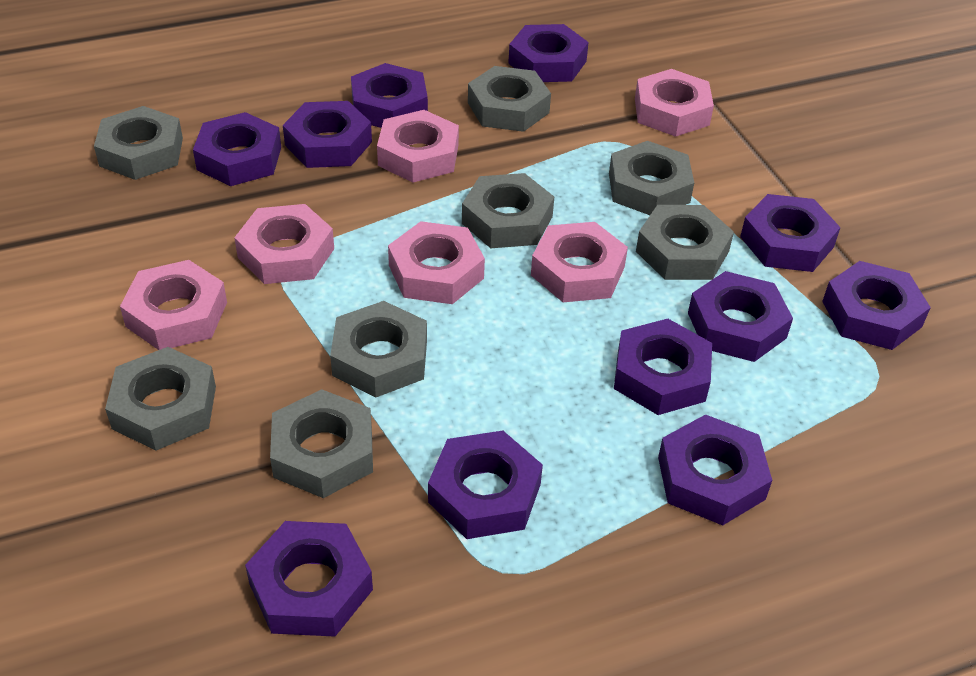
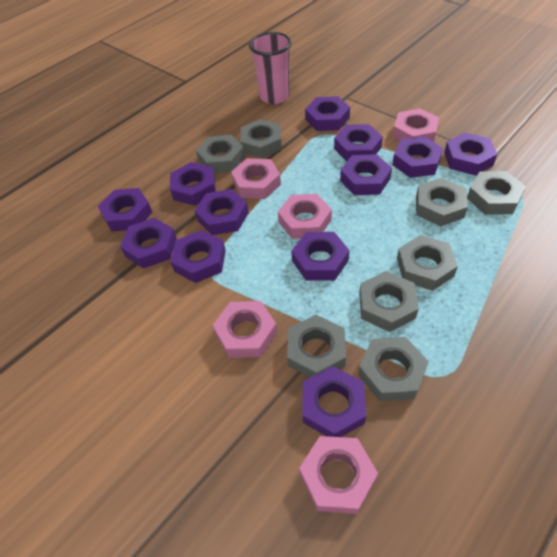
pink cup: 0 -> 1
pink nut: 6 -> 5
purple nut: 11 -> 12

